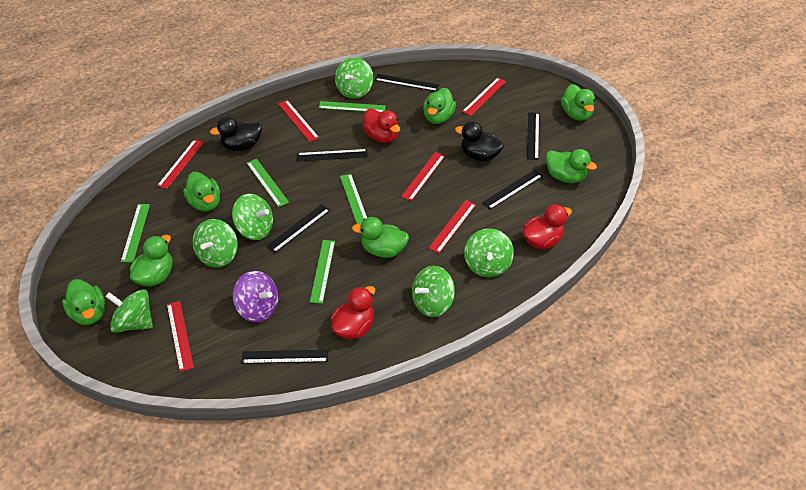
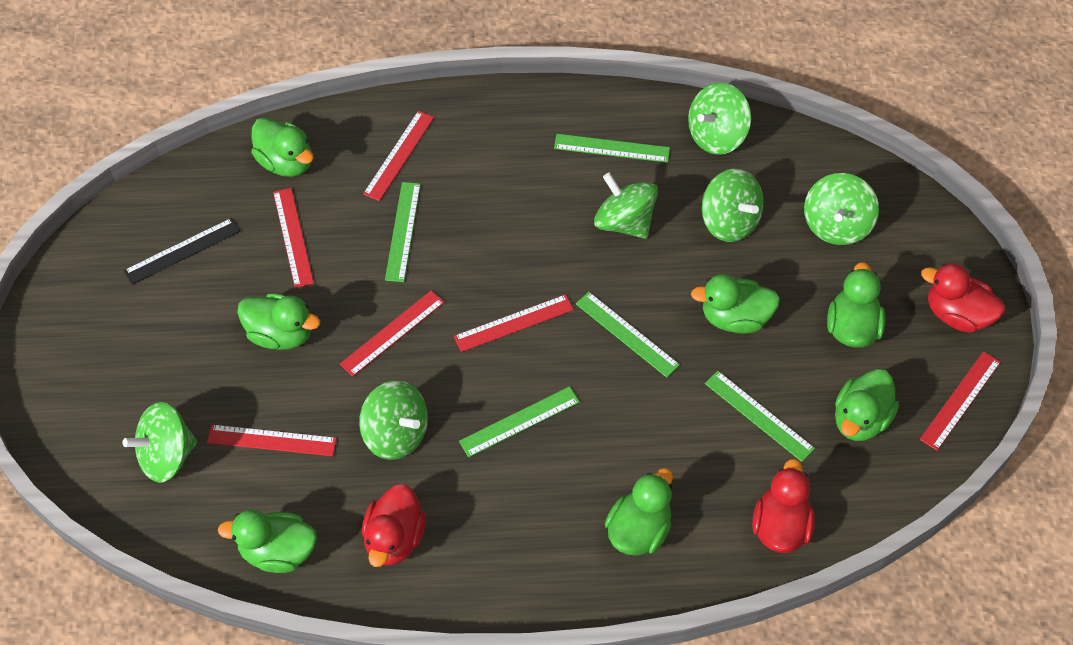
black duck: 2 -> 0
black ruler: 6 -> 1
purple spinning top: 1 -> 0

